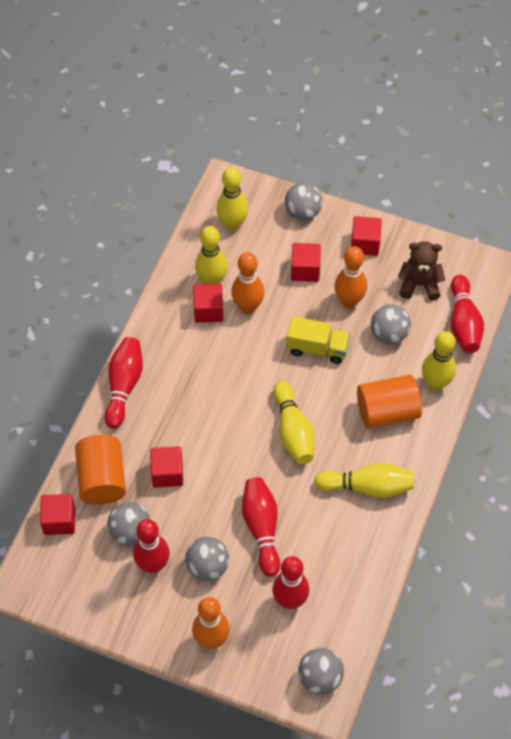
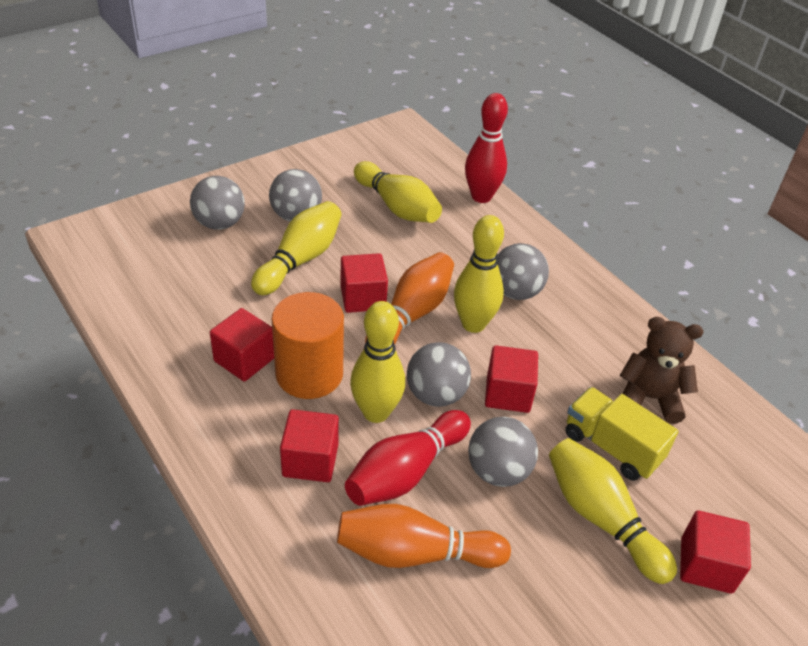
orange bowling pin: 3 -> 2
orange cylinder: 2 -> 1
red bowling pin: 5 -> 2

